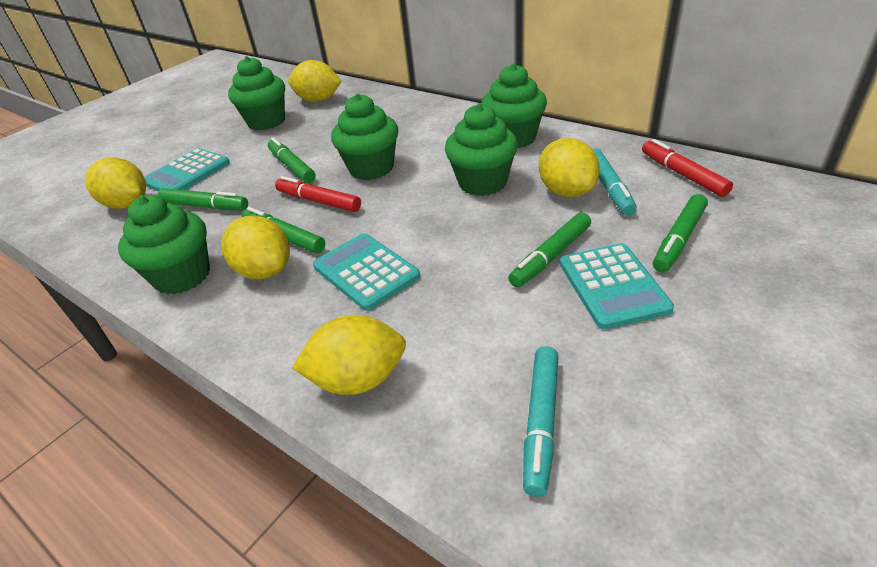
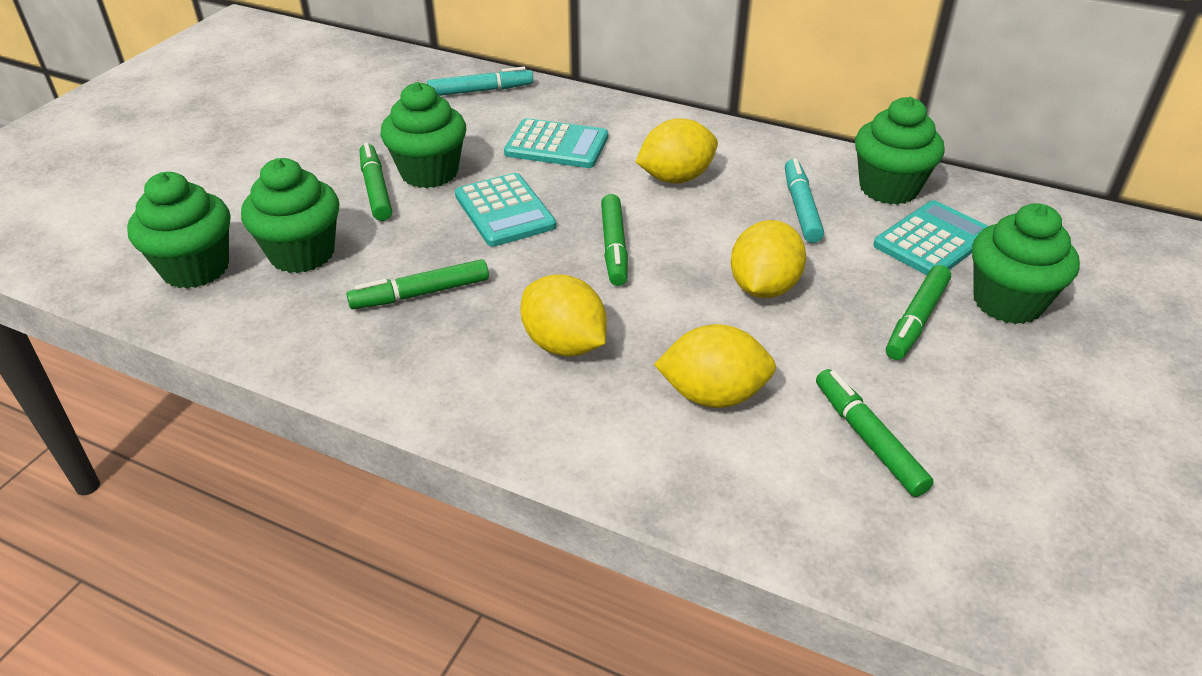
red marker: 2 -> 0
yellow lemon: 5 -> 4

